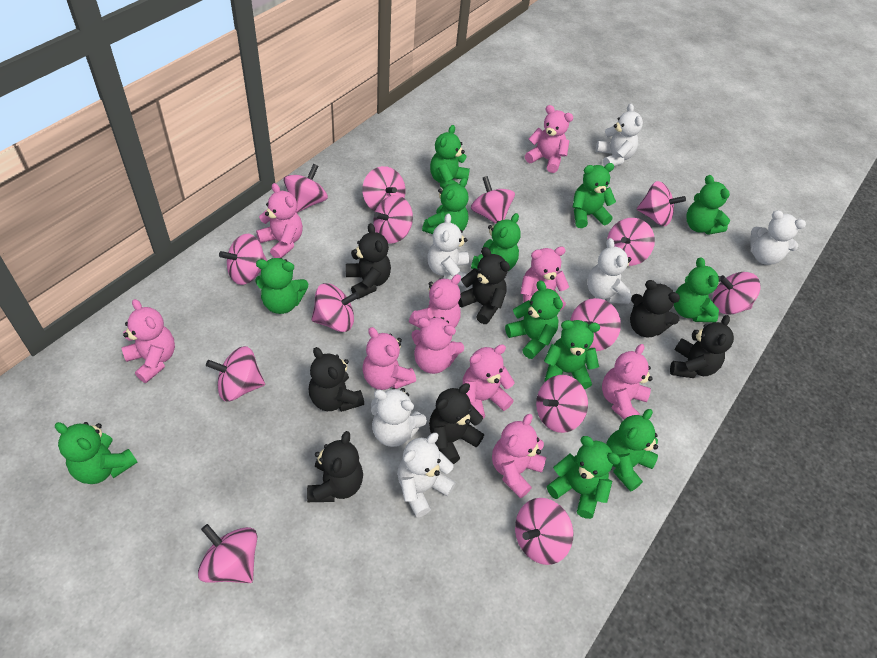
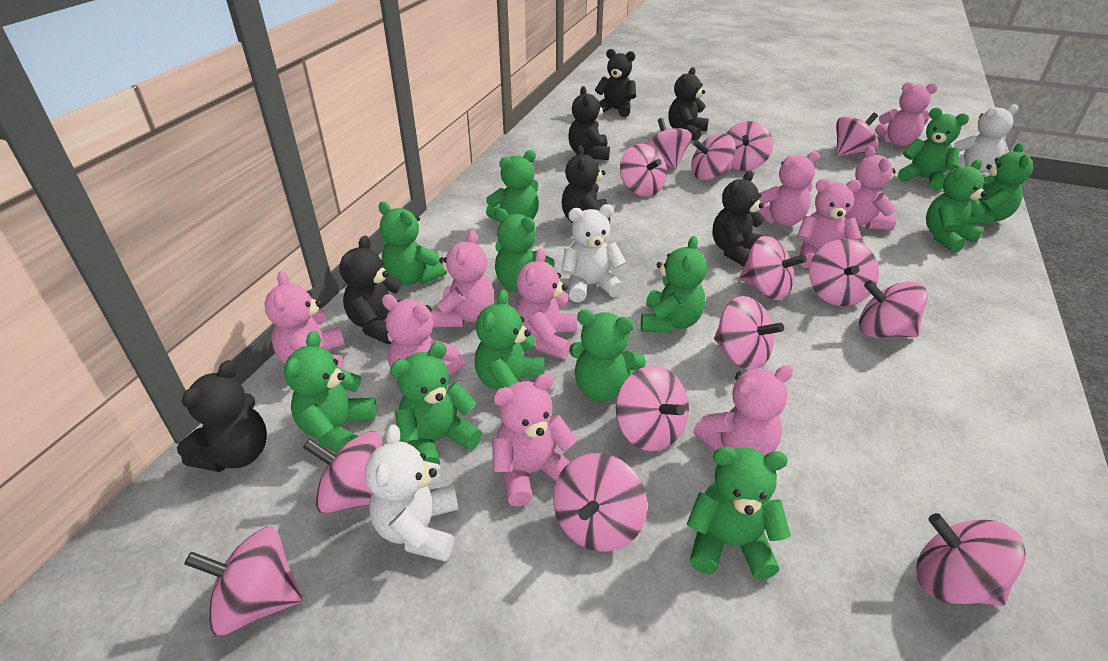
white teddy bear: 6 -> 3

